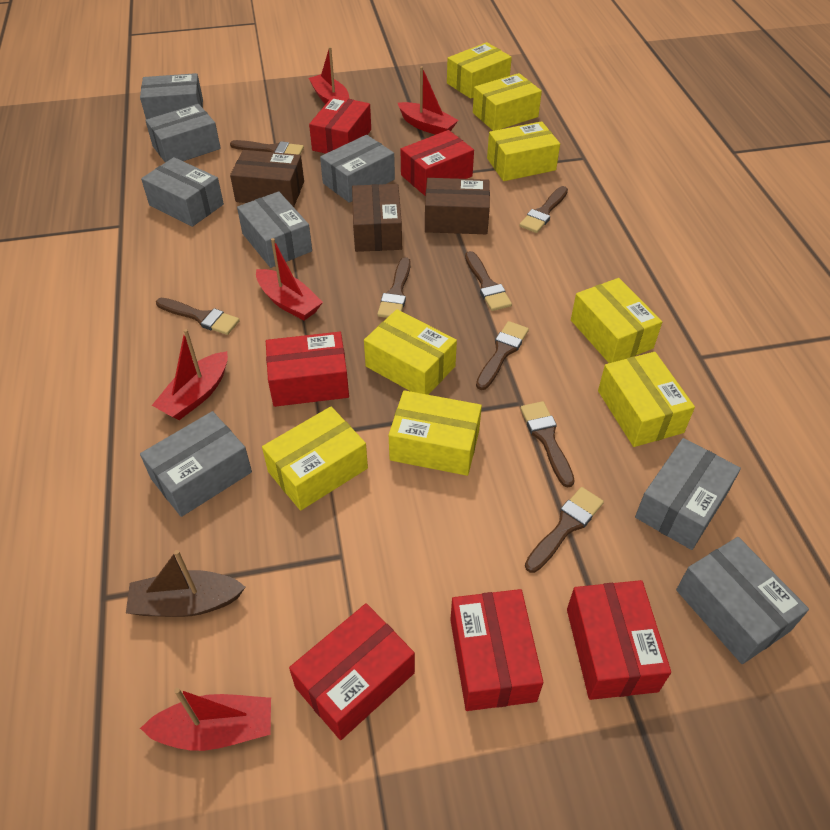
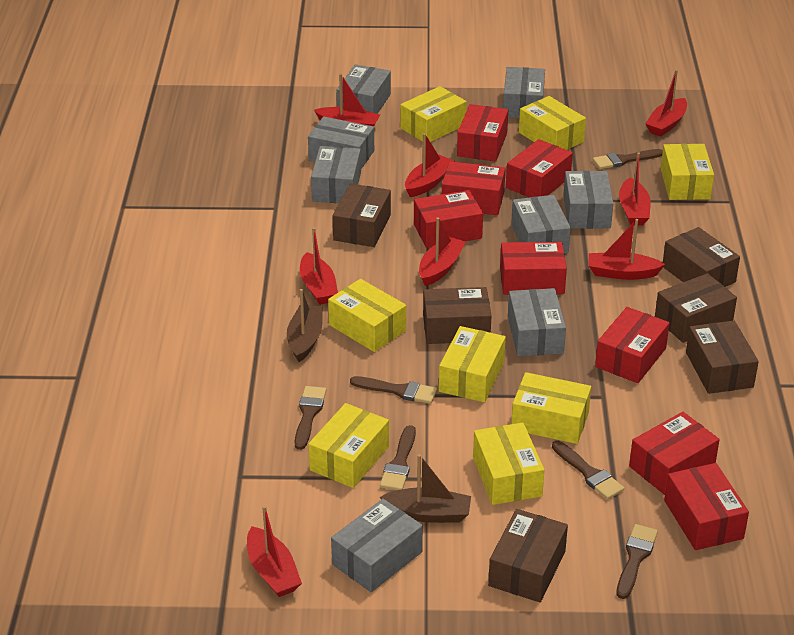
brown boat: 1 -> 2
brown box: 3 -> 6
brown brush: 8 -> 6
red boat: 5 -> 8
red box: 6 -> 8

